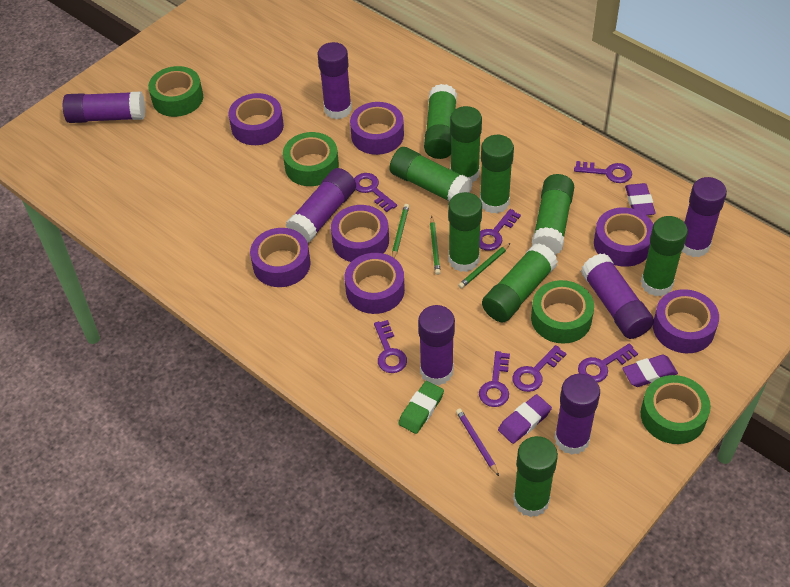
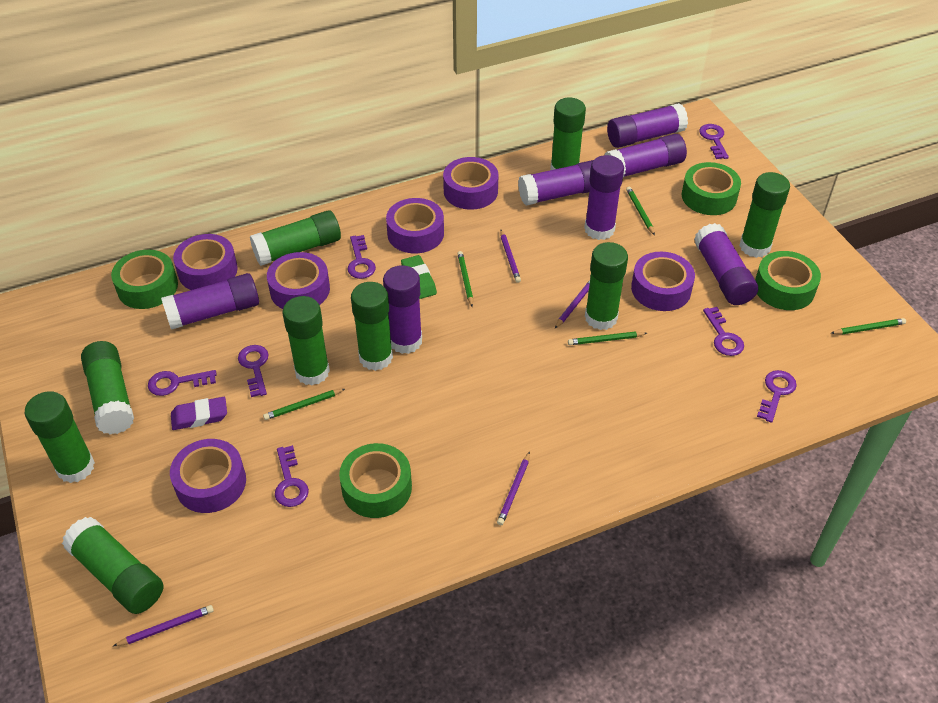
green pencil: 3 -> 5
purple eraser: 3 -> 1
purple pencil: 1 -> 4
purple tape: 7 -> 6

